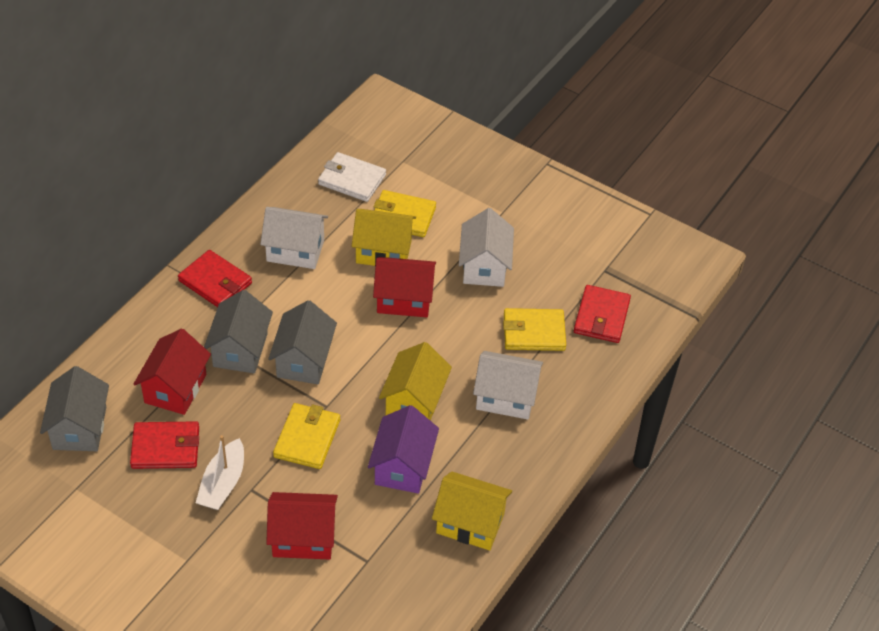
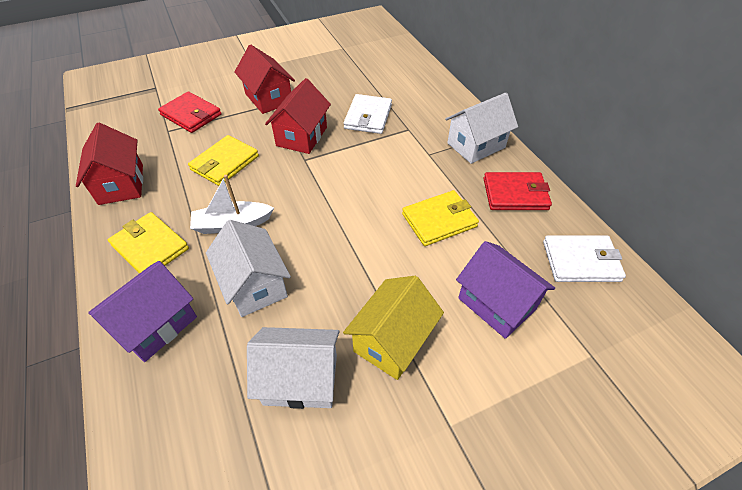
grey house: 3 -> 0
purple house: 1 -> 2
red wallet: 3 -> 2
white wallet: 1 -> 2
yellow house: 3 -> 1

